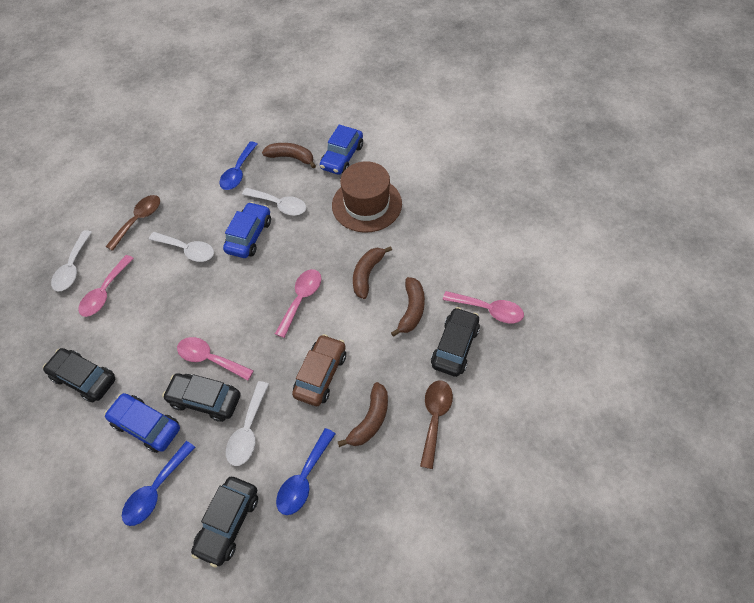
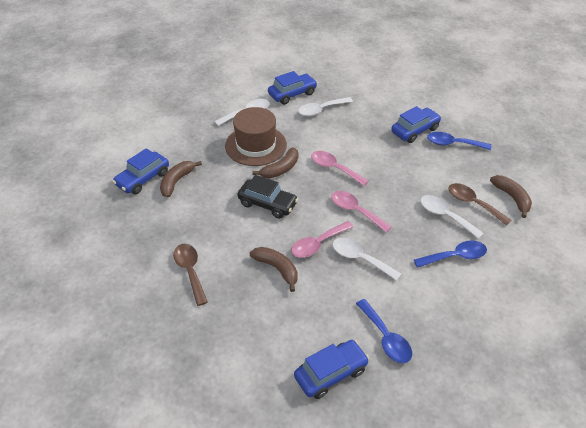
black car: 4 -> 1
blue car: 3 -> 4
brown car: 1 -> 0
pink spoon: 4 -> 3

